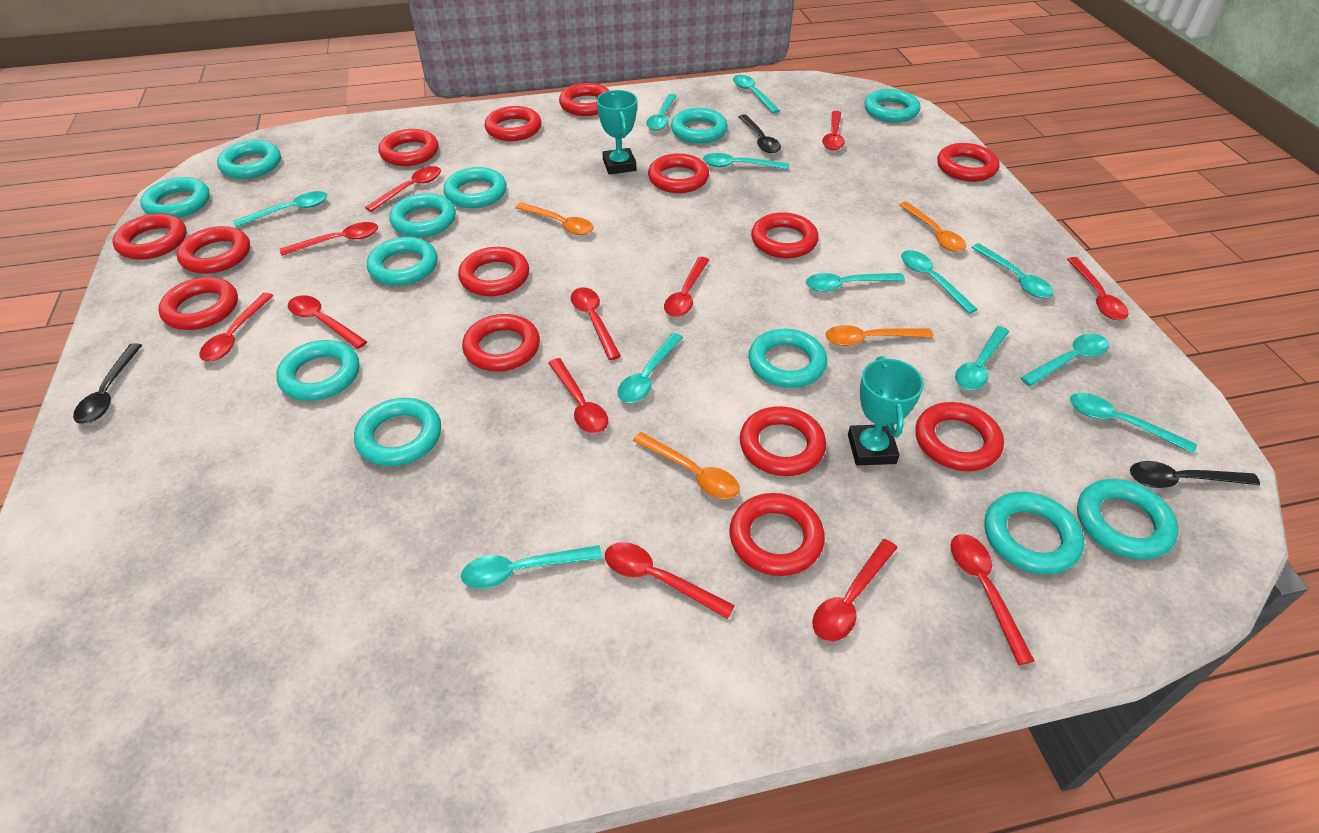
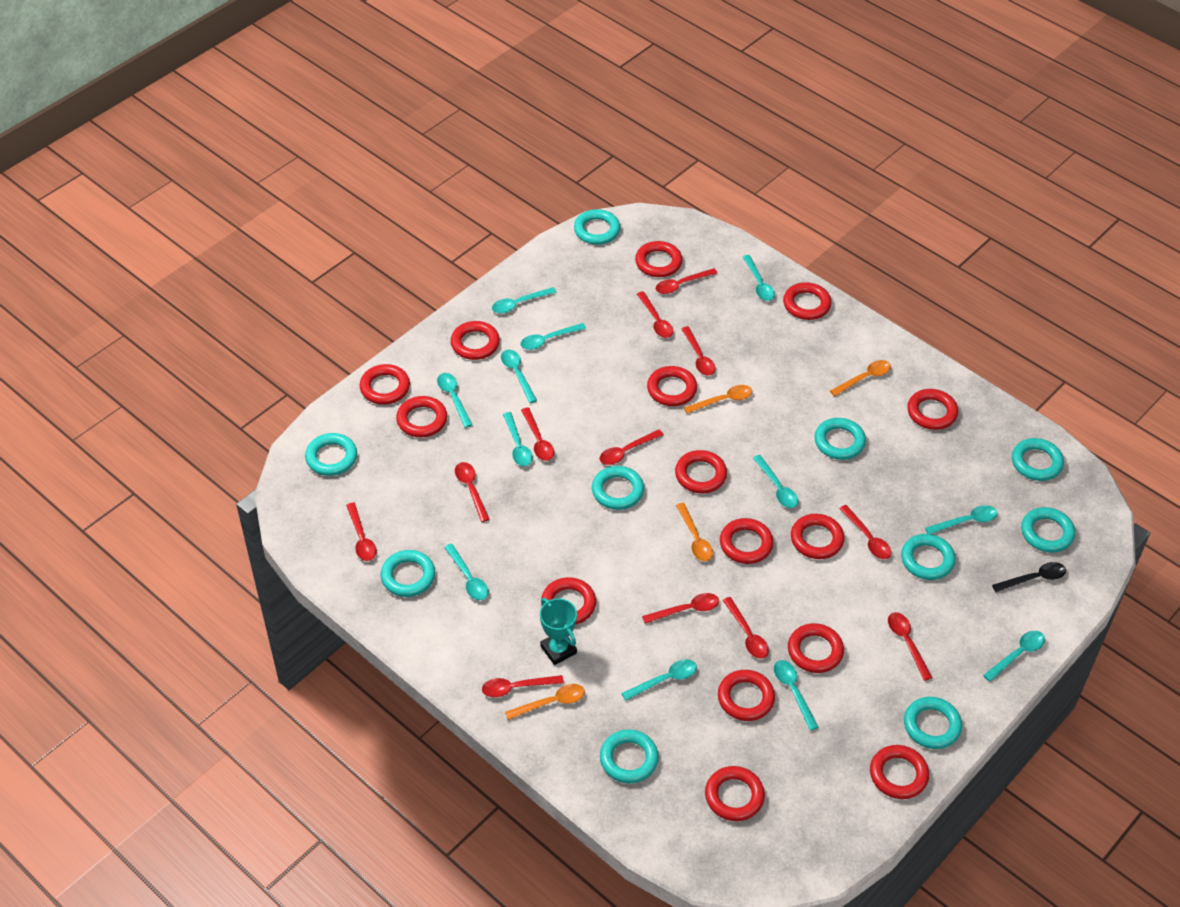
black spoon: 3 -> 1
red ring: 14 -> 15
turquoise ring: 12 -> 10
turquoise trophy: 2 -> 1

